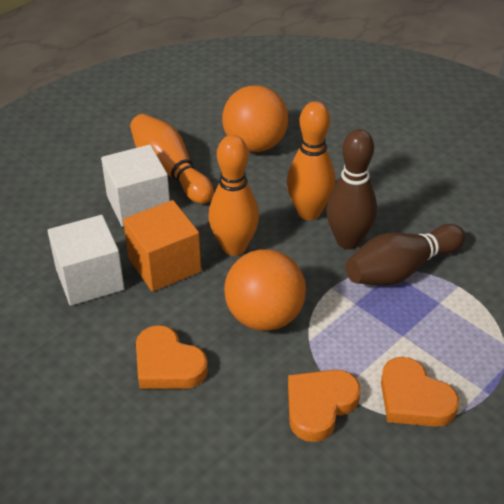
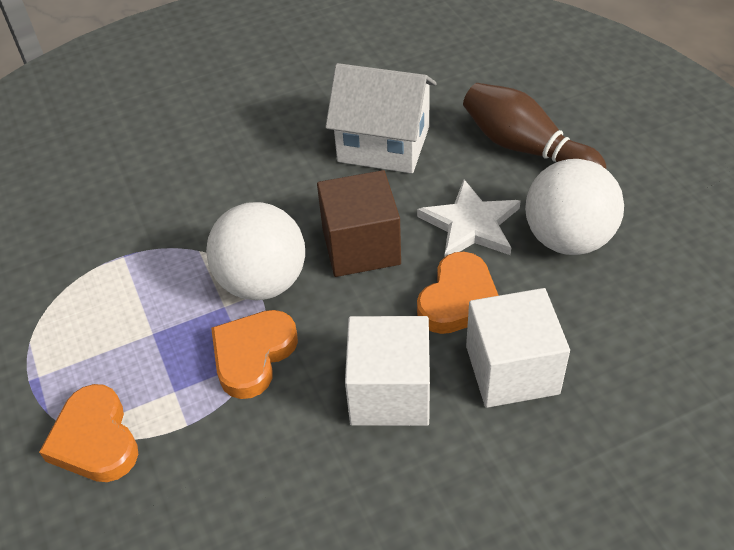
brown bowling pin: 2 -> 1
brown cube: 0 -> 1
orange ball: 2 -> 0
orange bowling pin: 3 -> 0
orange cube: 1 -> 0
white ball: 0 -> 2
white house: 0 -> 1
white star: 0 -> 1

